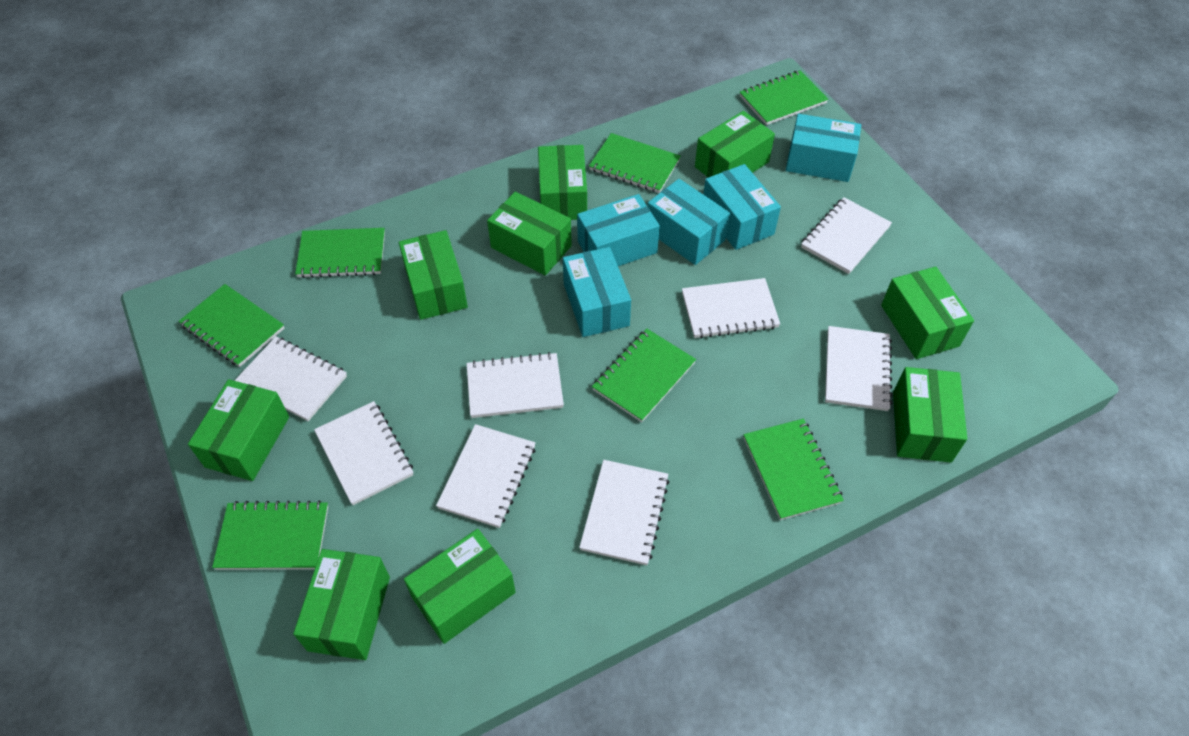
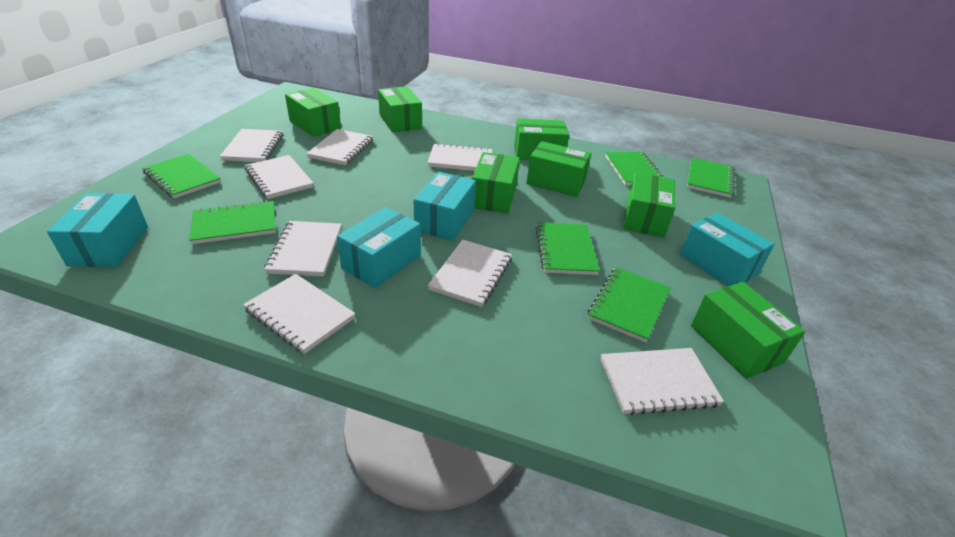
green box: 9 -> 7
green notebook: 7 -> 6
turquoise box: 5 -> 4

